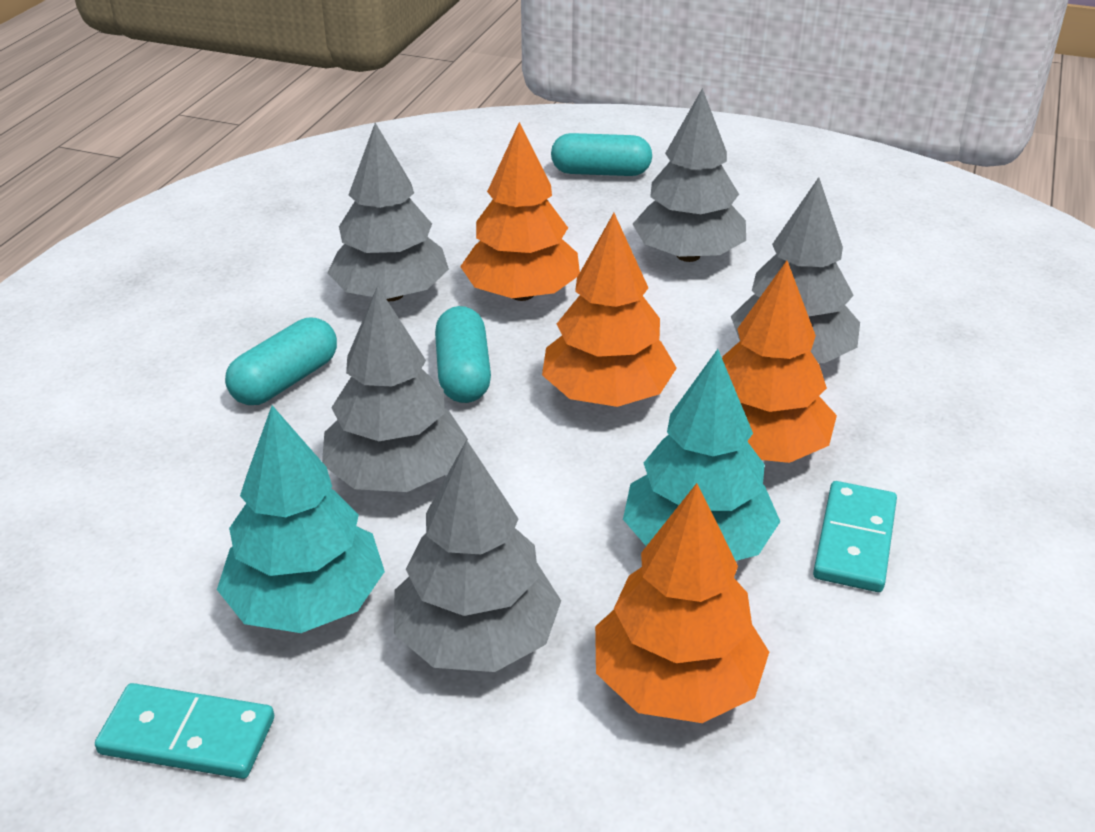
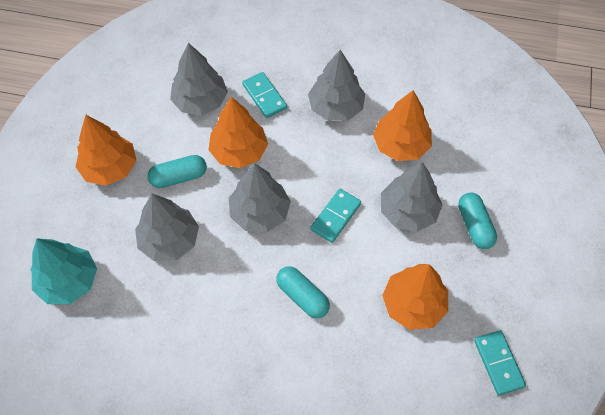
turquoise domino: 2 -> 3
turquoise tree: 2 -> 1

